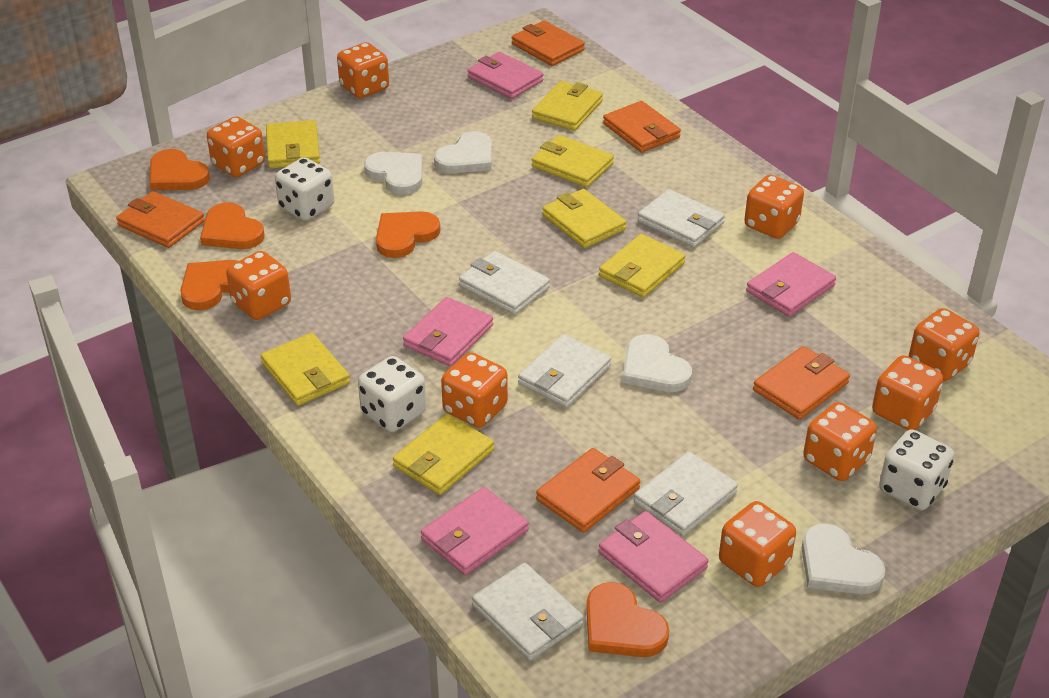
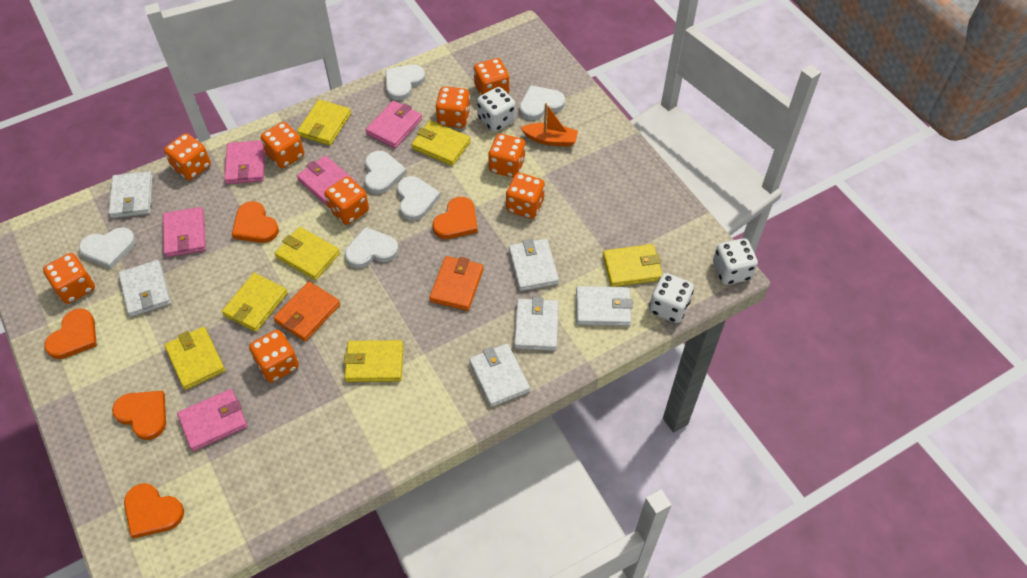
orange boat: 0 -> 1
orange wallet: 5 -> 2
white heart: 4 -> 6
white wallet: 5 -> 6

